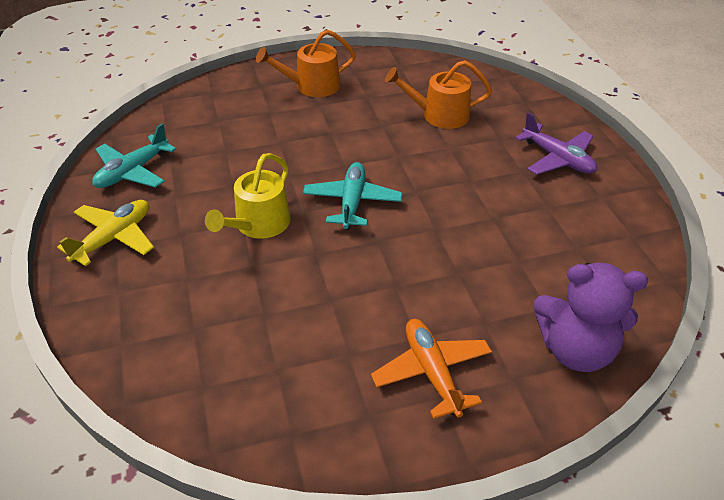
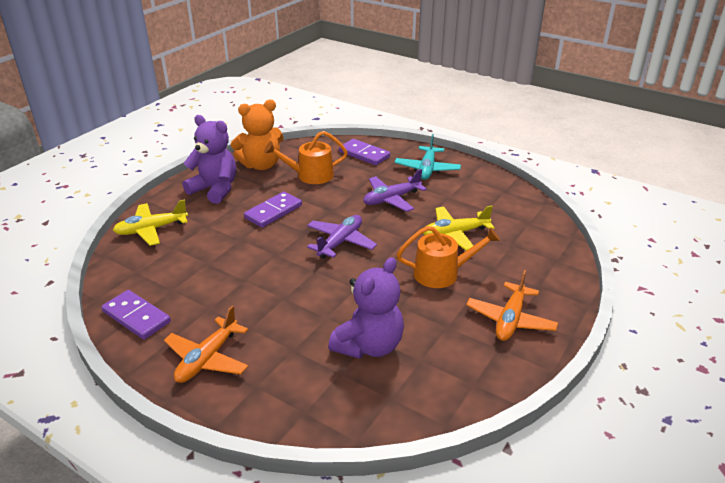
orange plane: 1 -> 2
orange teddy bear: 0 -> 1
purple domino: 0 -> 3
purple plane: 1 -> 2
purple teddy bear: 1 -> 2
turquoise plane: 2 -> 1
yellow plane: 1 -> 2
yellow watering can: 1 -> 0

